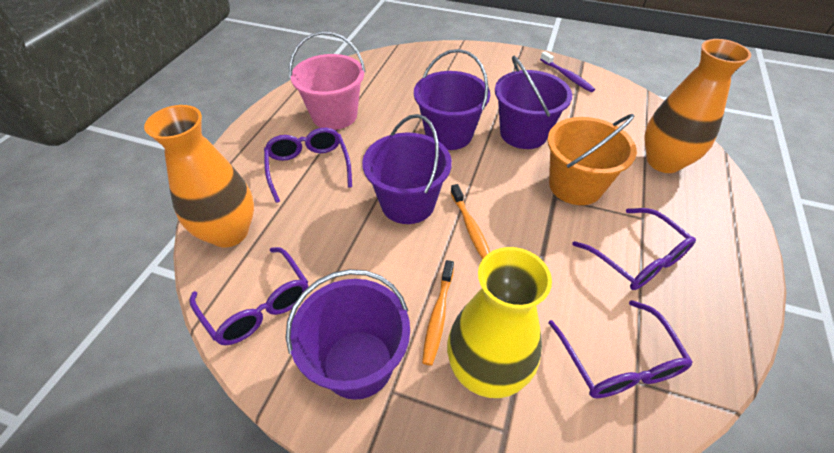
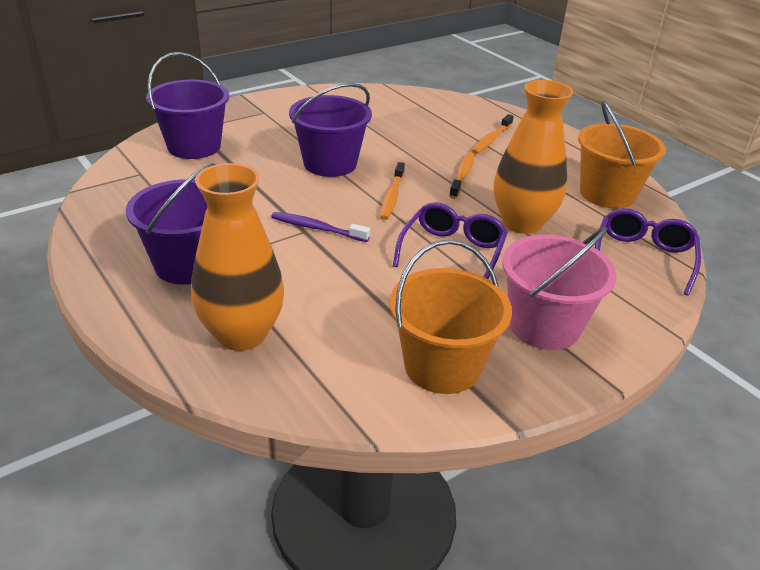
orange bucket: 1 -> 2
orange toothbrush: 2 -> 3
purple bucket: 4 -> 3
purple glasses: 4 -> 2
yellow vase: 1 -> 0

